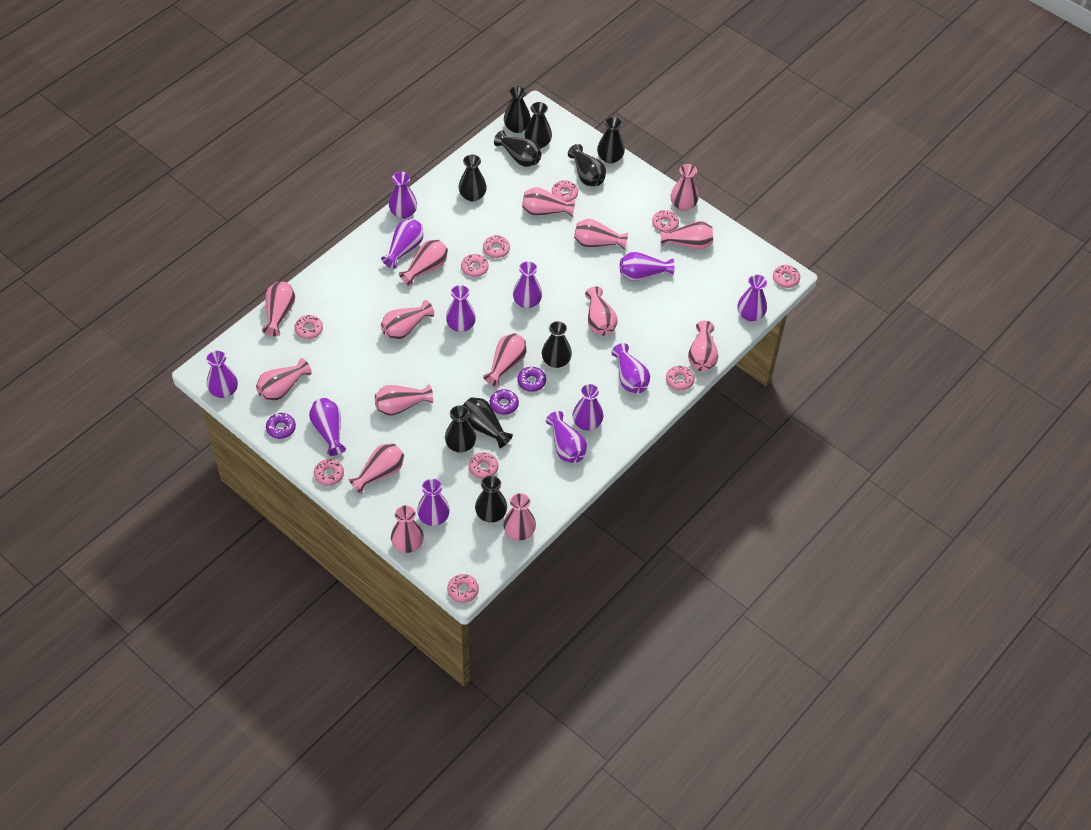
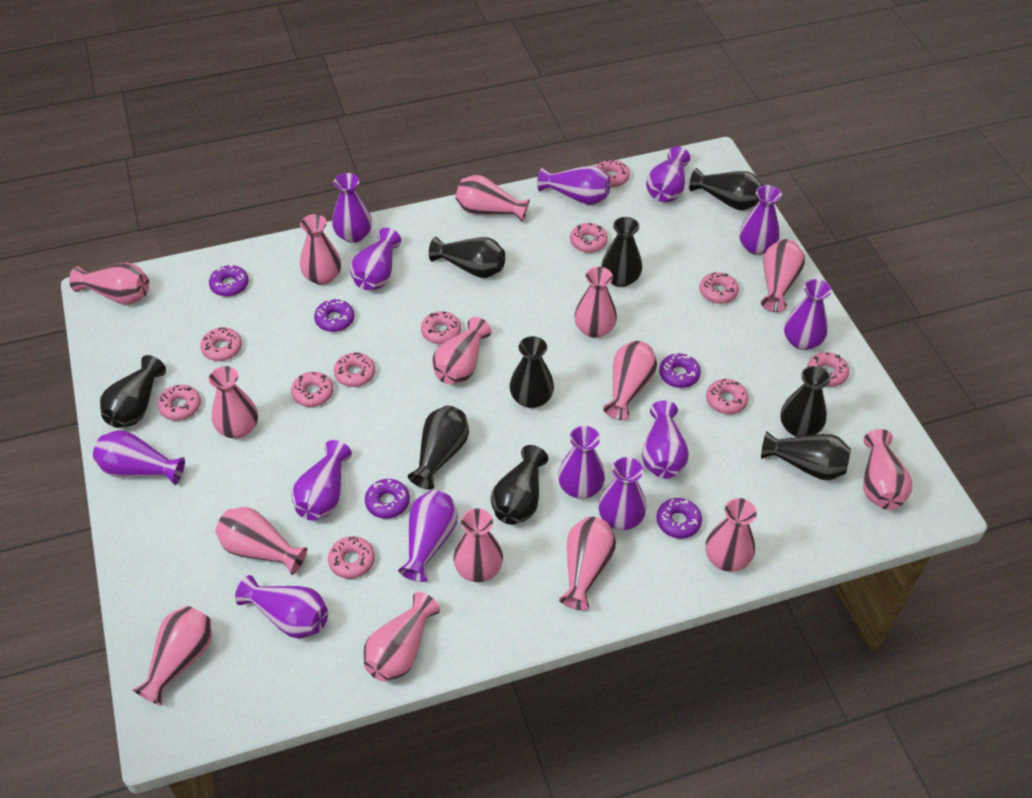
black vase: 10 -> 9
pink donut: 10 -> 11
purple donut: 3 -> 5
purple vase: 12 -> 13

